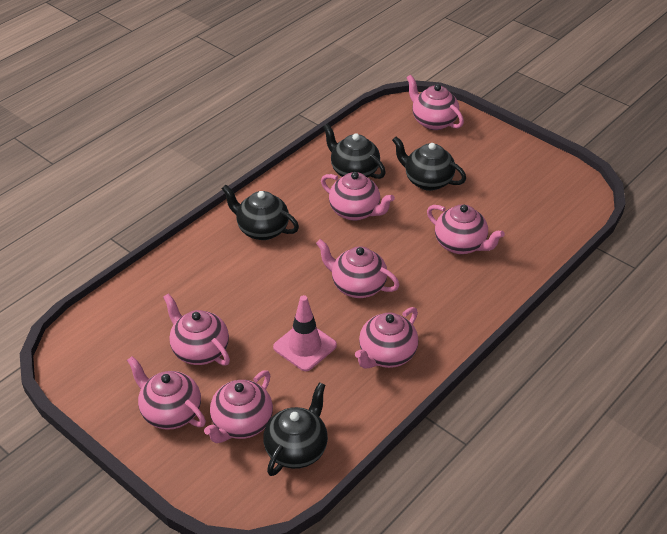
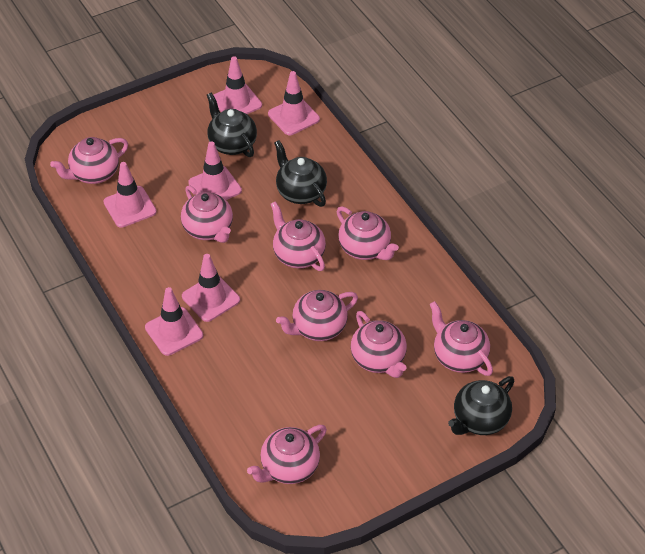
black teapot: 4 -> 3
pink traffic cone: 1 -> 6

